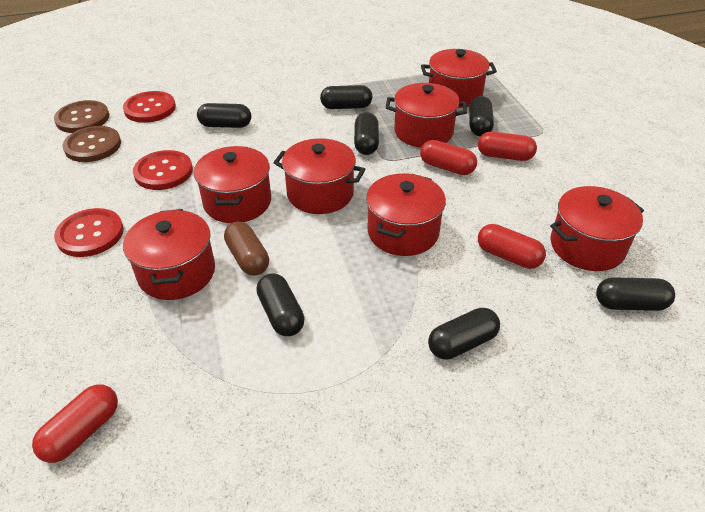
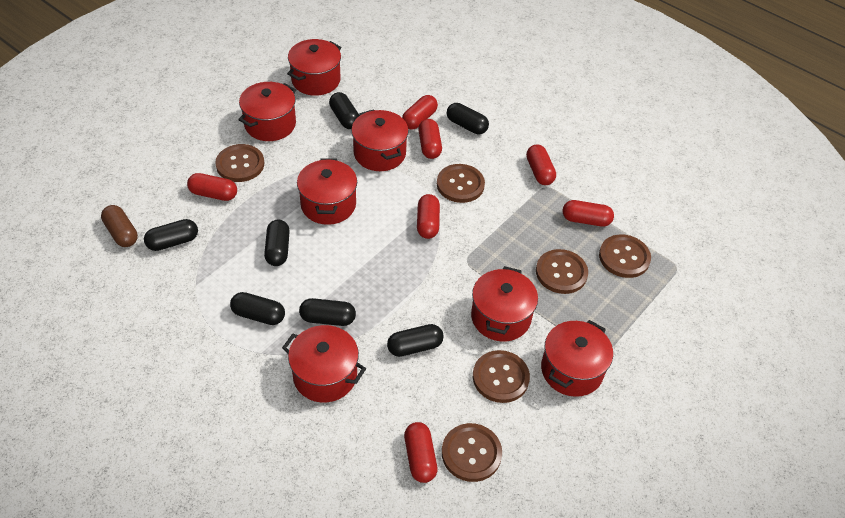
brown button: 2 -> 6
red button: 3 -> 0
red capsule: 4 -> 7

